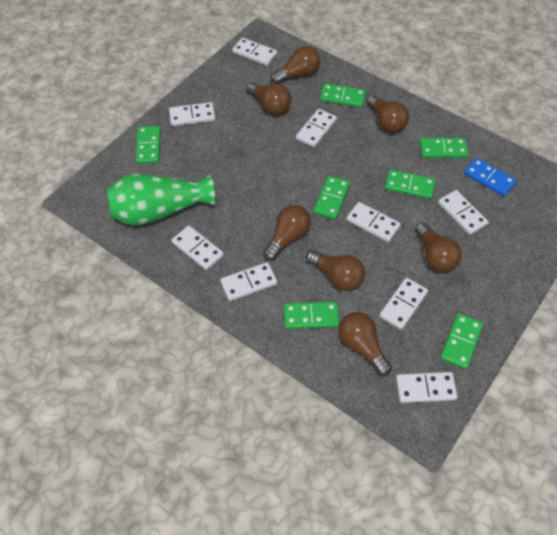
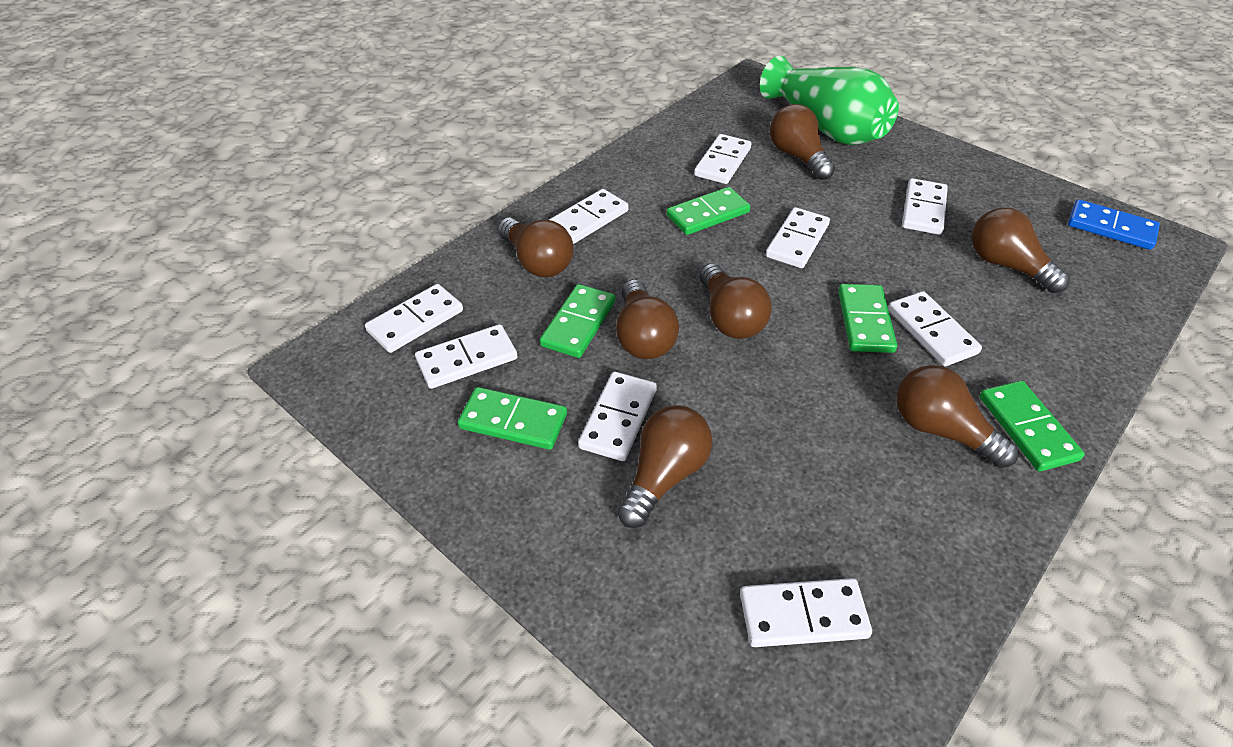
green domino: 7 -> 5

